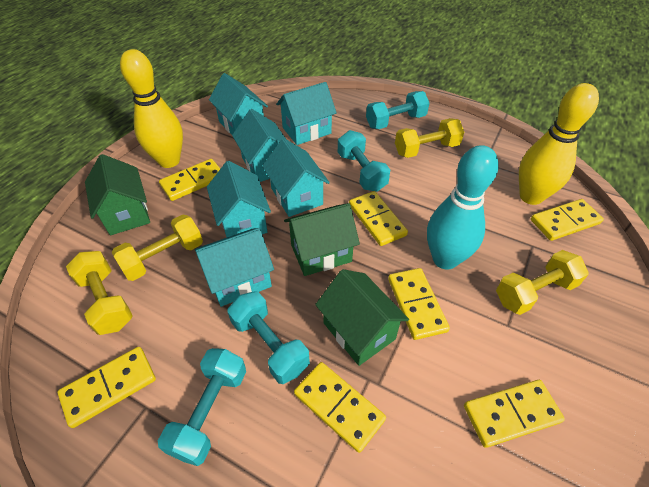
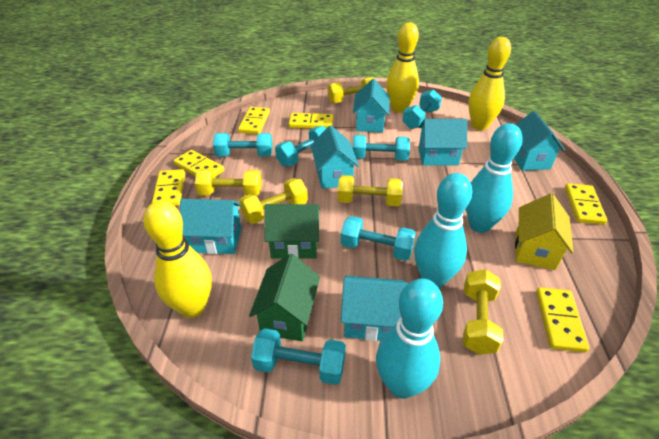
green house: 3 -> 2
turquoise bowling pin: 1 -> 3
turquoise dumbbell: 4 -> 6
yellow bowling pin: 2 -> 3
yellow domino: 7 -> 6
yellow dumbbell: 4 -> 5
yellow house: 0 -> 1

